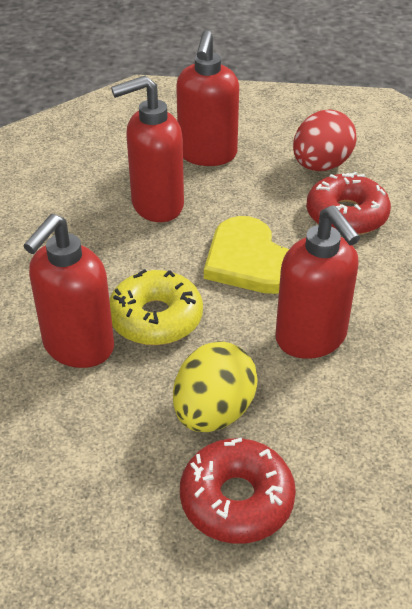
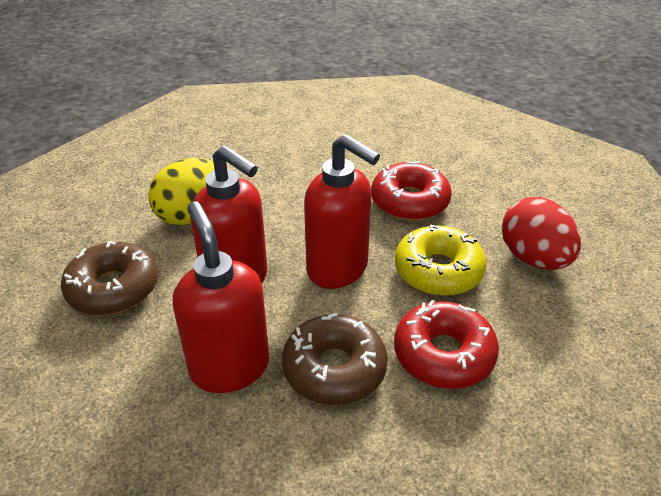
brown donut: 0 -> 2
red soap dispenser: 4 -> 3
yellow heart: 1 -> 0

